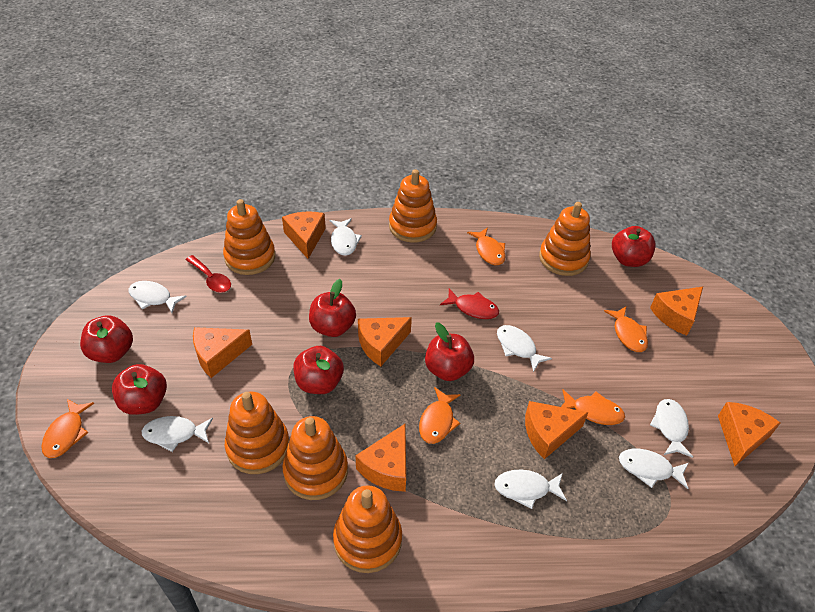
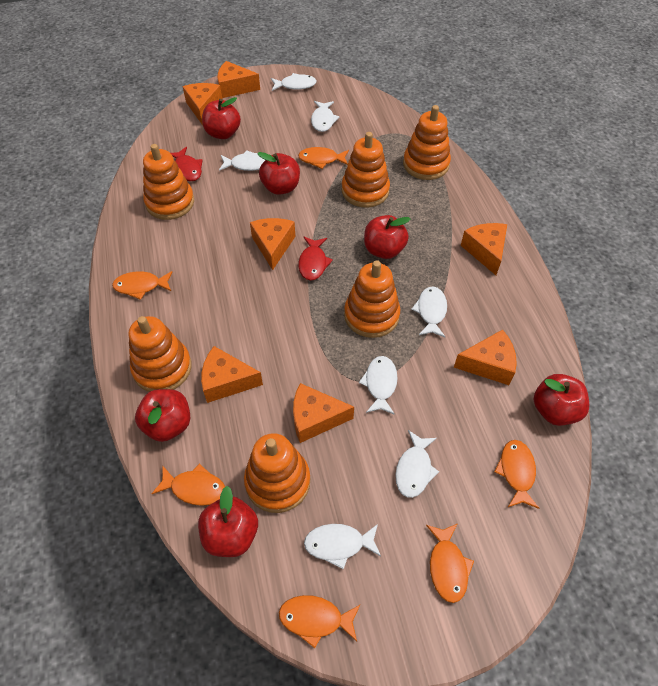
orange fish: 5 -> 6
red fish: 1 -> 2
red spoon: 1 -> 0

